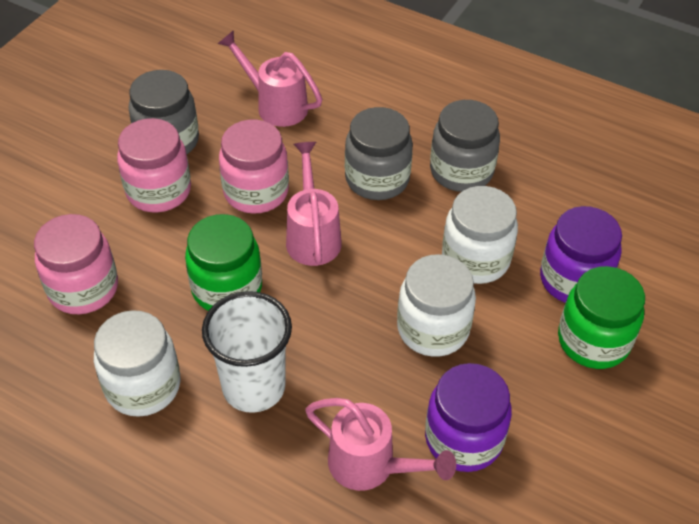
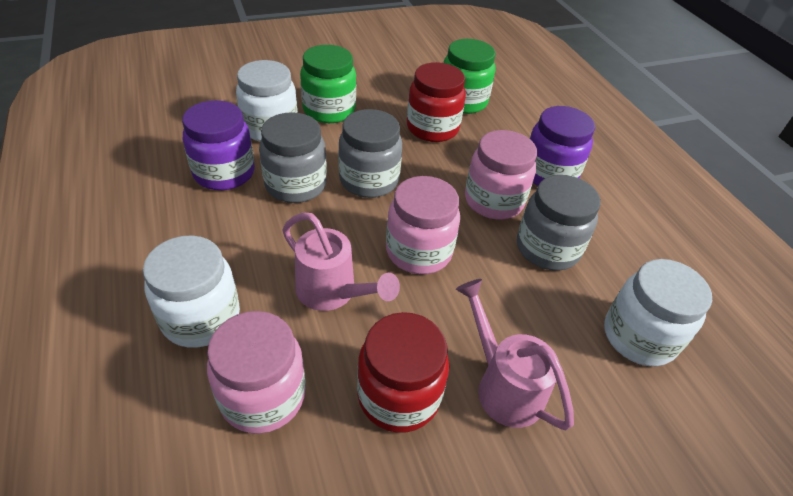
pink watering can: 3 -> 2
red jar: 0 -> 2
white cup: 1 -> 0

